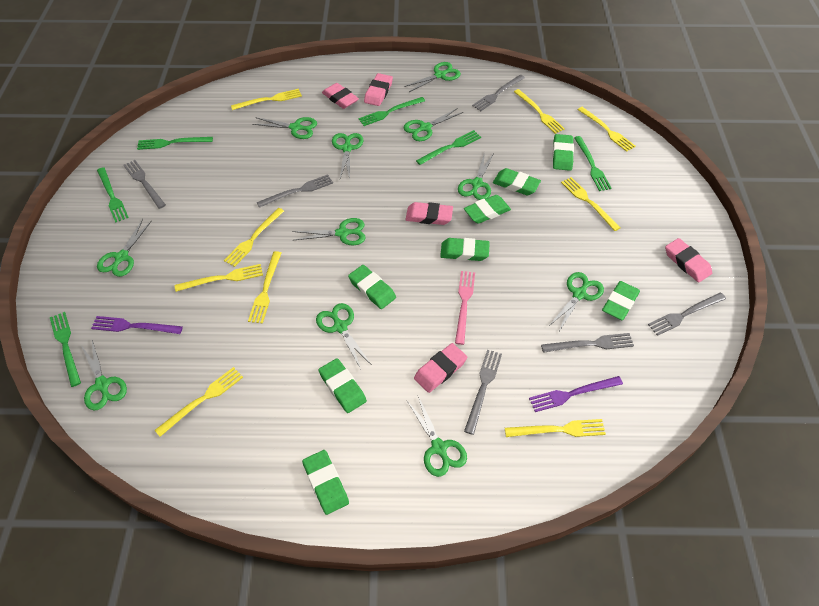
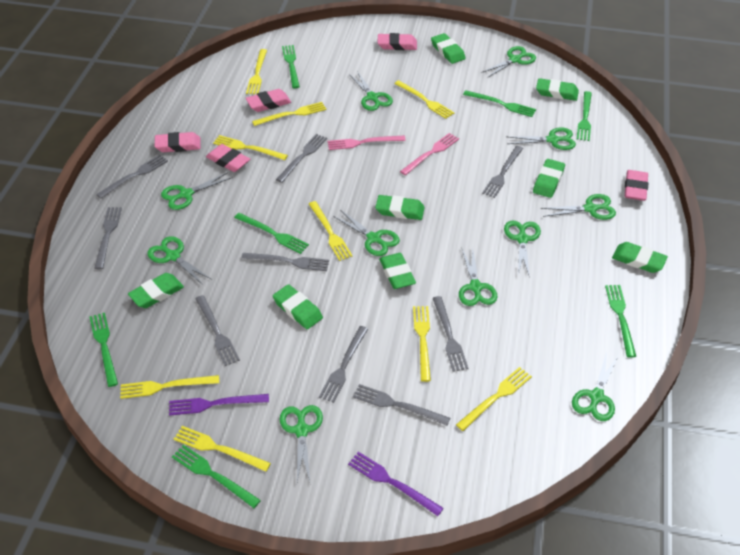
green fork: 6 -> 7
grey fork: 6 -> 9
pink fork: 1 -> 2

